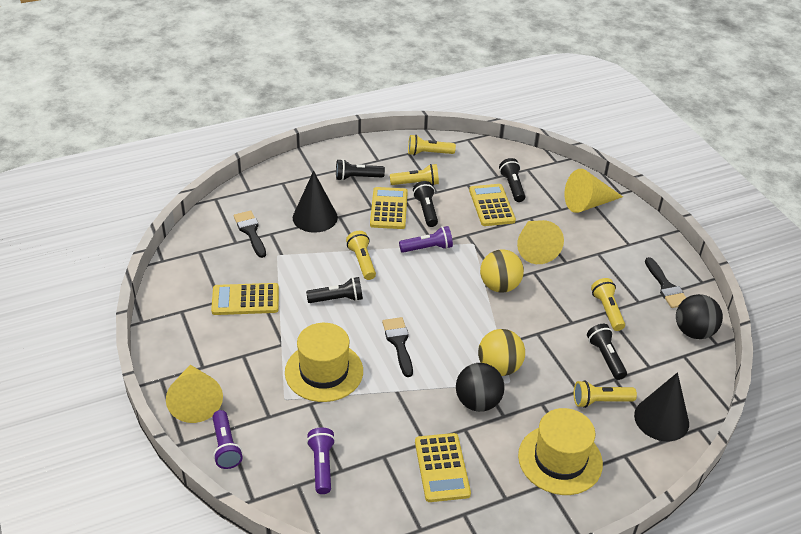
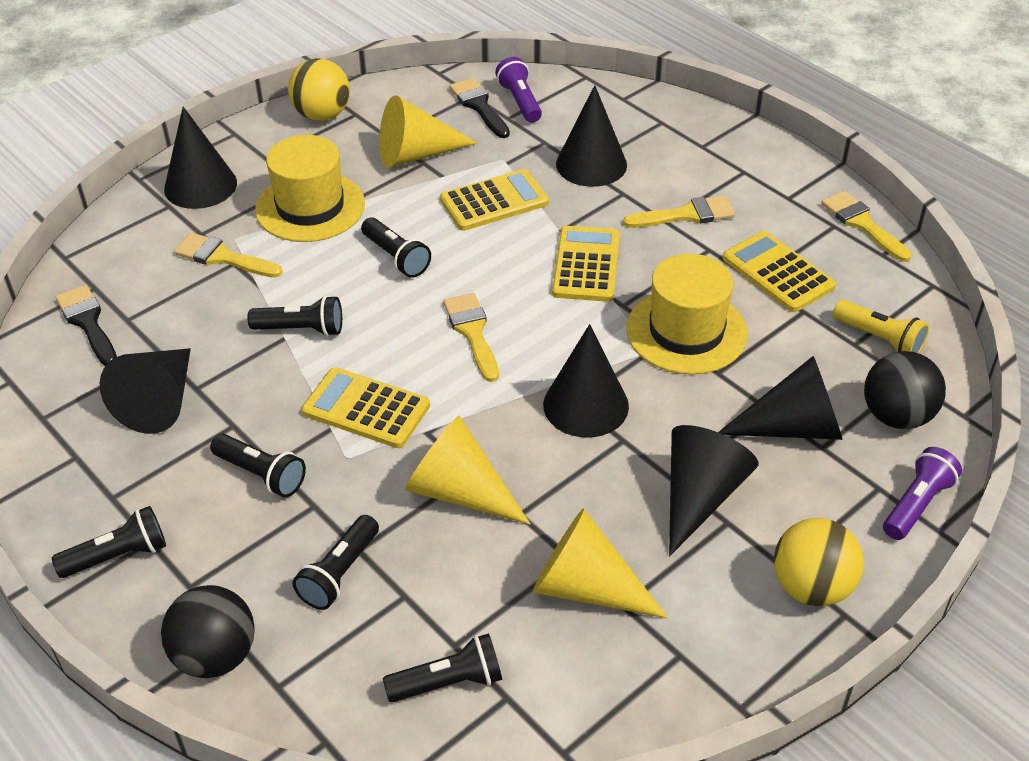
black brush: 3 -> 2
black cone: 2 -> 6
black flashlight: 5 -> 6
purple flashlight: 3 -> 2
yellow brush: 0 -> 4
yellow flashlight: 5 -> 1

